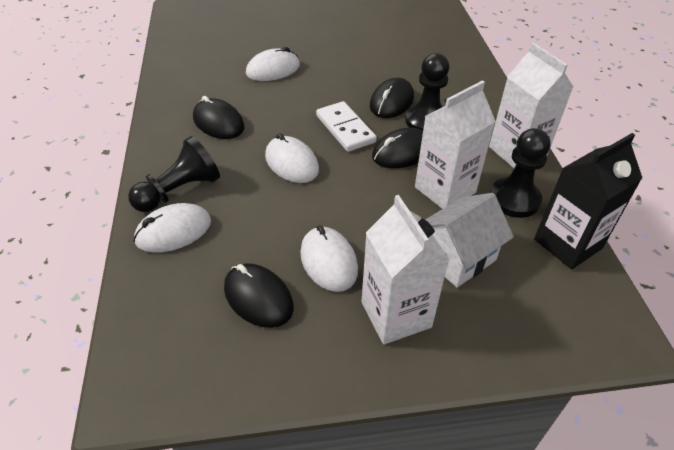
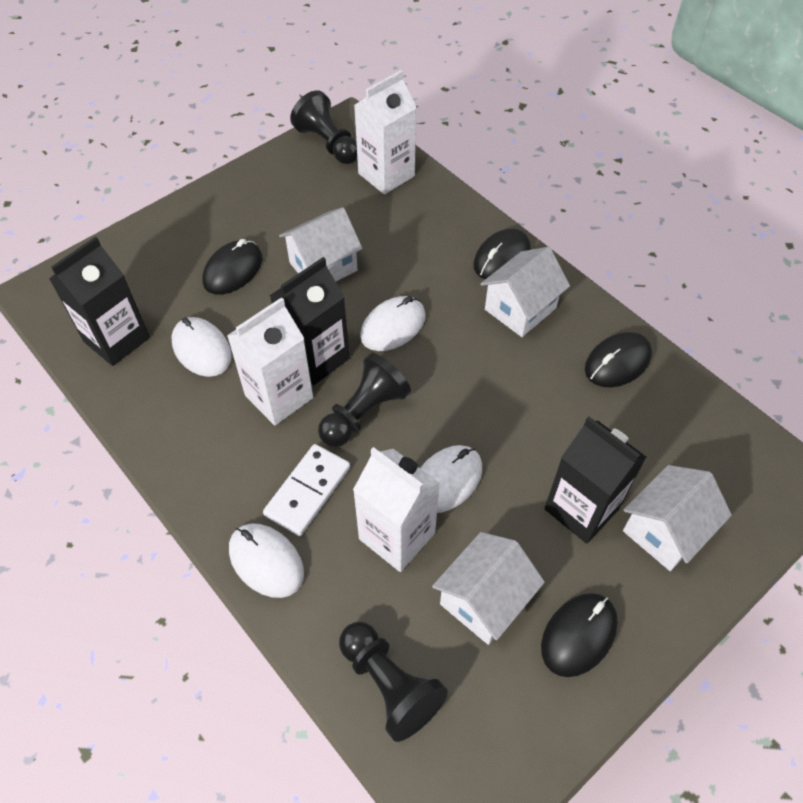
black carton: 1 -> 3
white house: 1 -> 4

